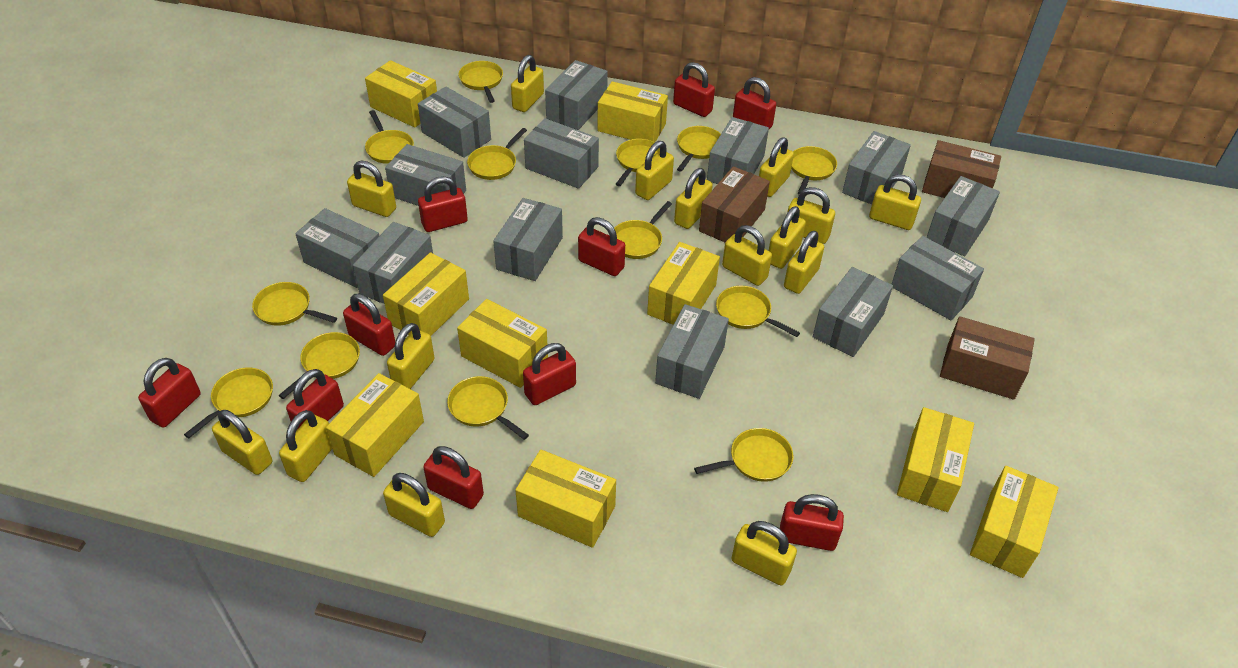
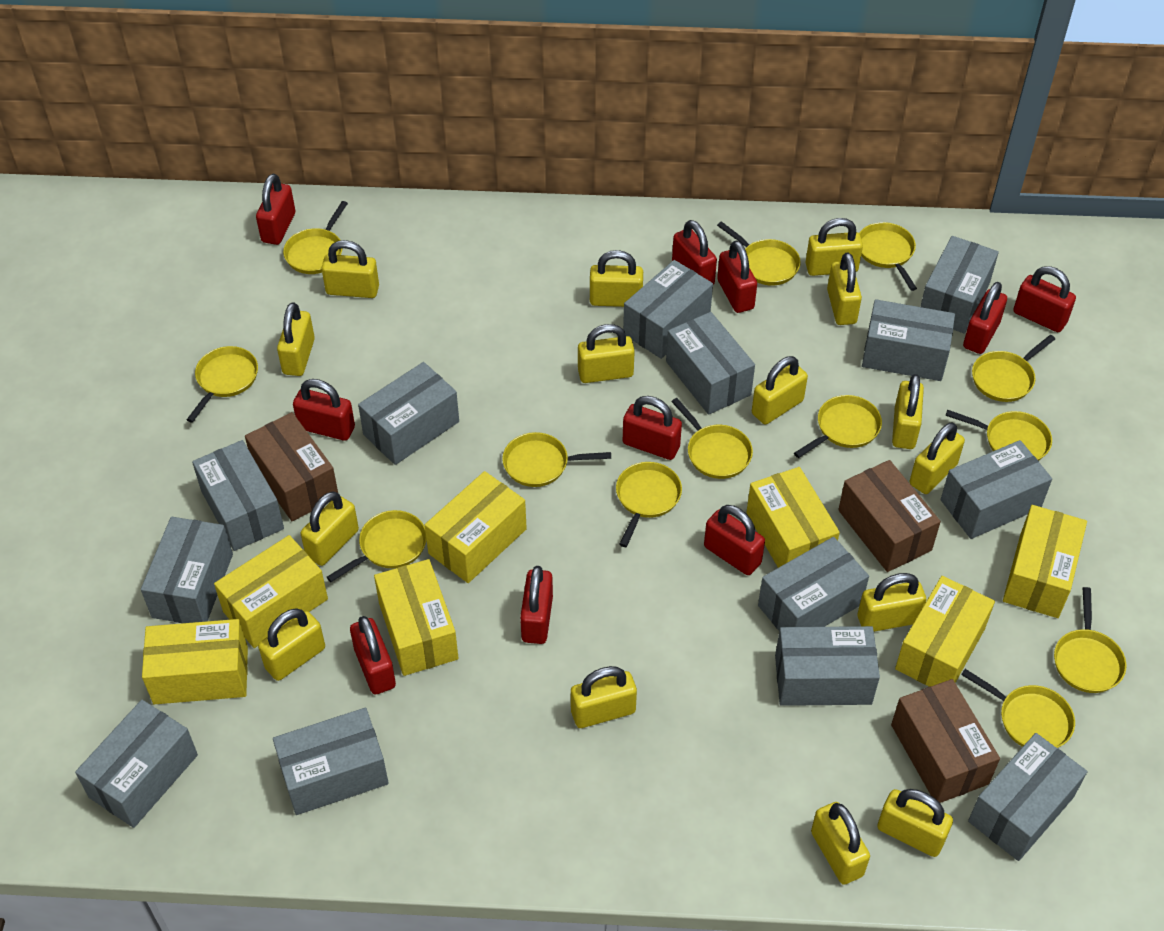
yellow box: 9 -> 7

